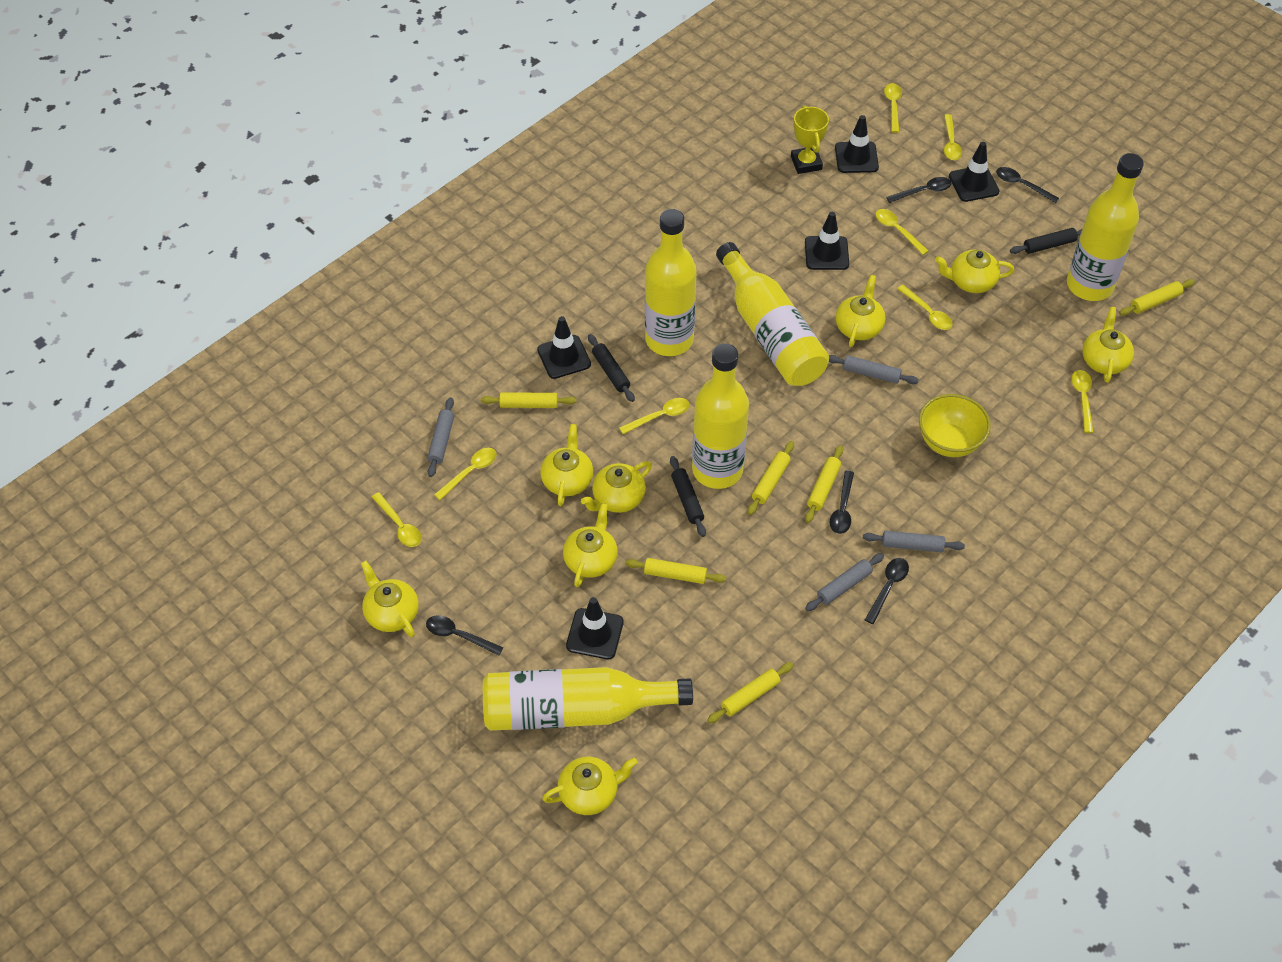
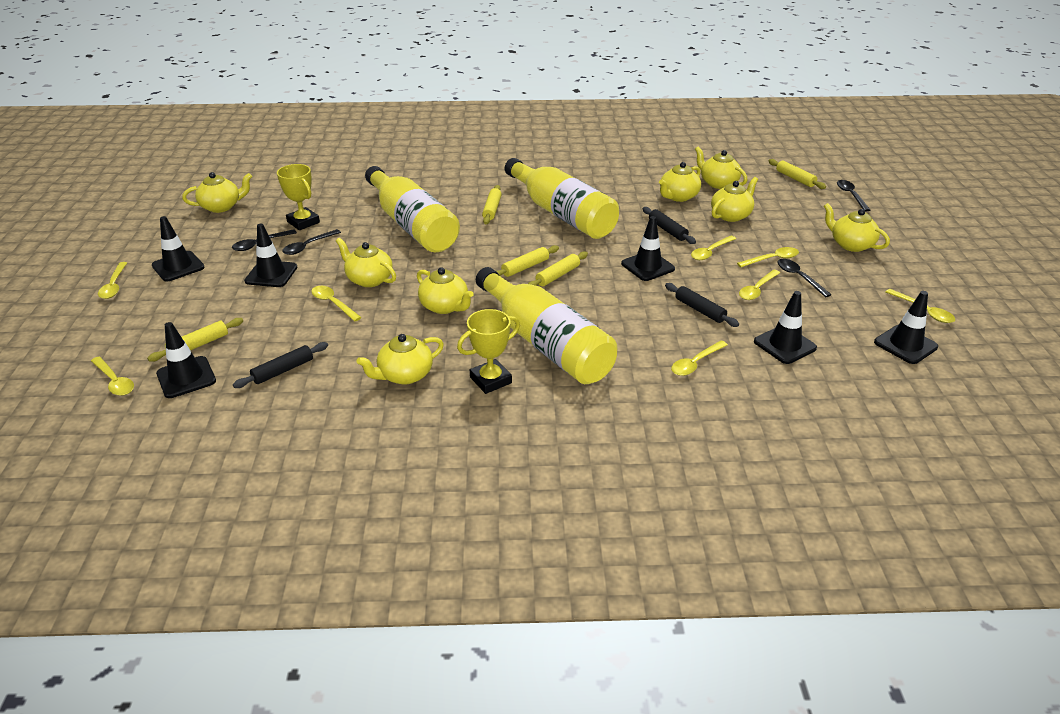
black spoon: 5 -> 4
black traffic cone: 5 -> 6
grey rolling pin: 4 -> 0
yellow bottle: 5 -> 3
yellow bowl: 1 -> 0
yellow rolling pin: 6 -> 5
yellow trophy: 1 -> 2

